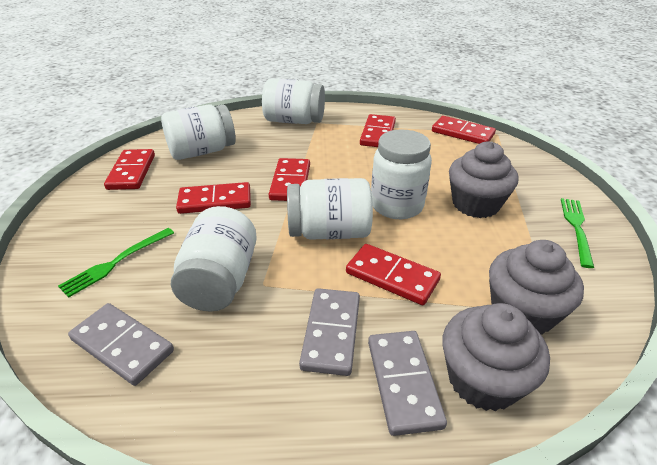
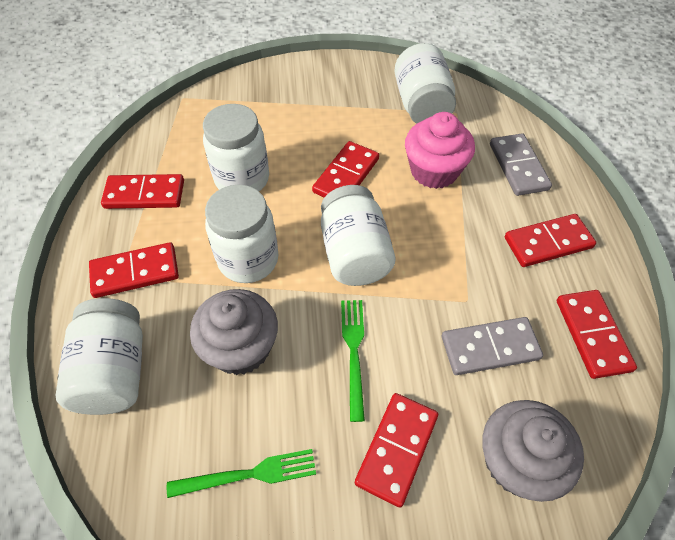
grey cupcake: 3 -> 2
grey domino: 3 -> 2
pink cupcake: 0 -> 1

